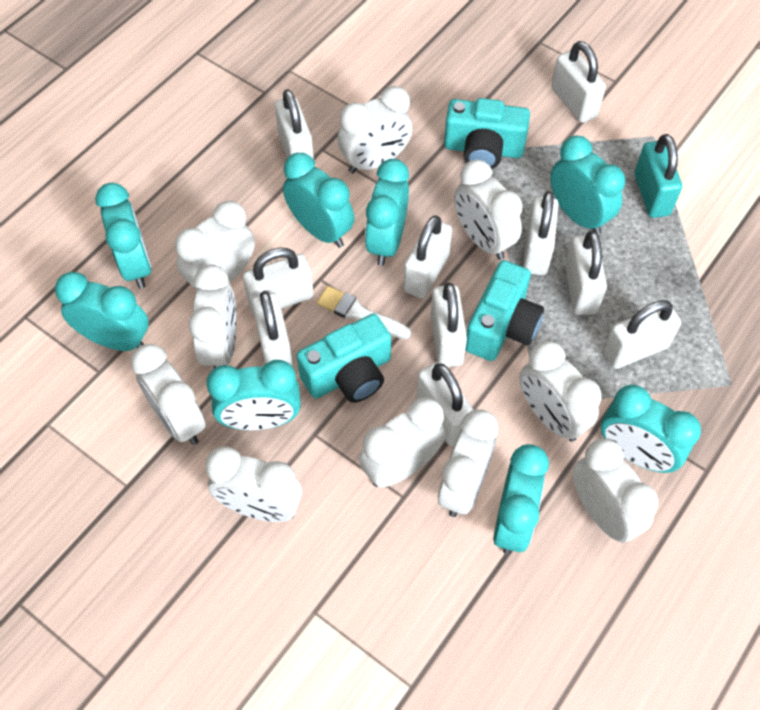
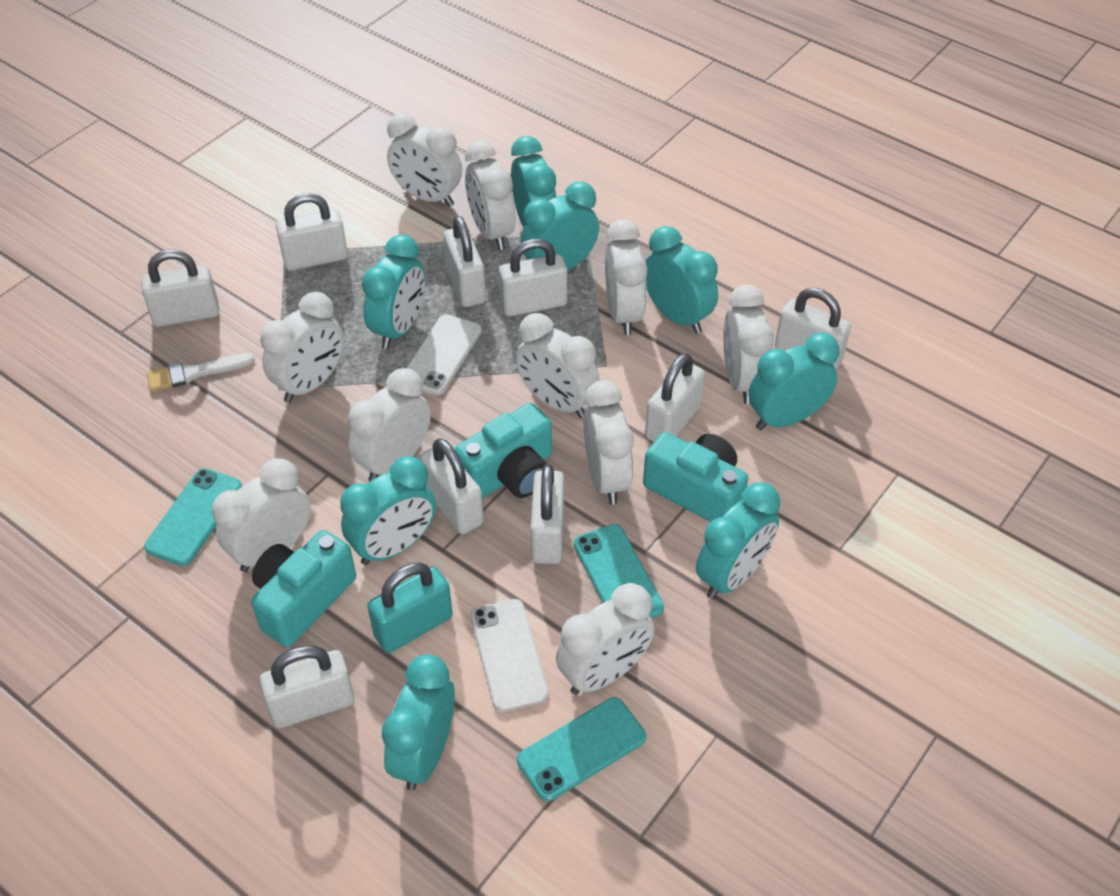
turquoise phone: 0 -> 3
white padlock: 10 -> 9
white phone: 0 -> 2

